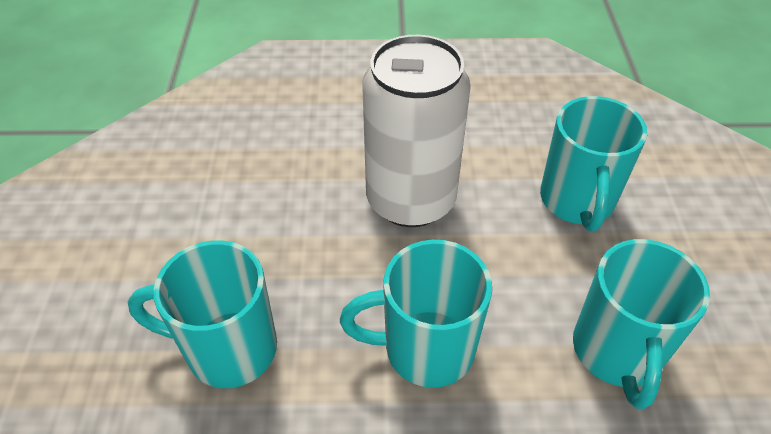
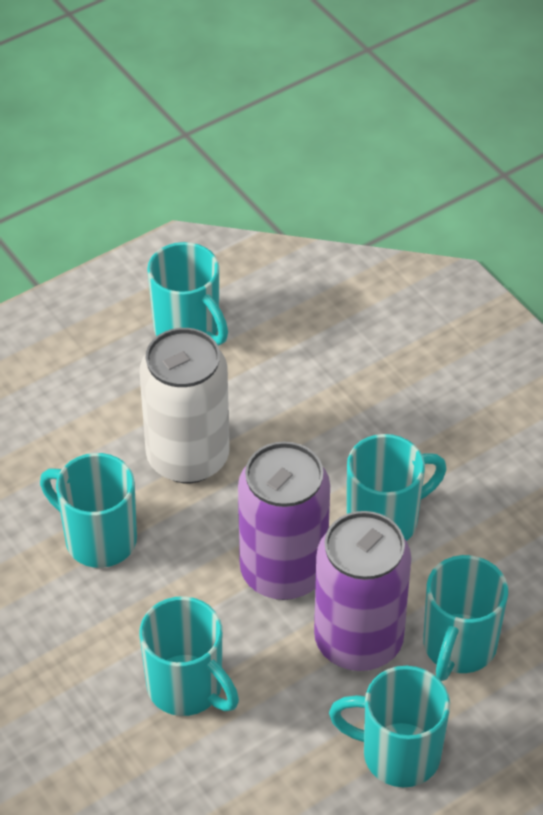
purple can: 0 -> 2
turquoise mug: 4 -> 6

